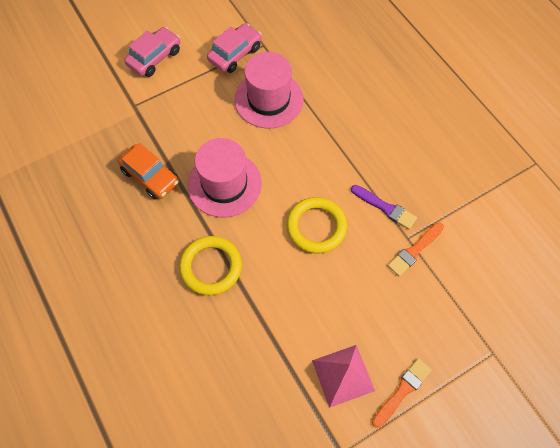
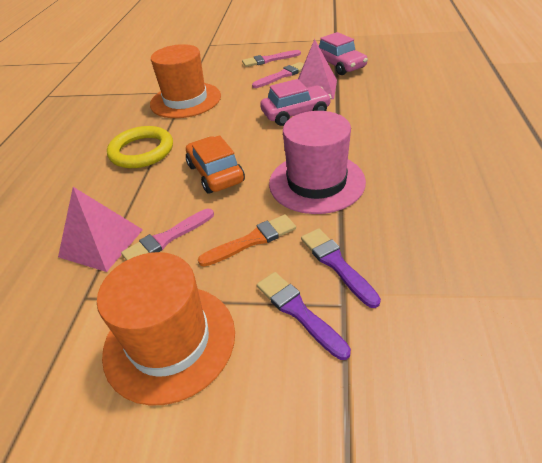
orange brush: 2 -> 1
orange hat: 0 -> 2
pink brush: 0 -> 3
pink hat: 2 -> 1
pink pyramid: 1 -> 2
purple brush: 1 -> 2
yellow ring: 2 -> 1

